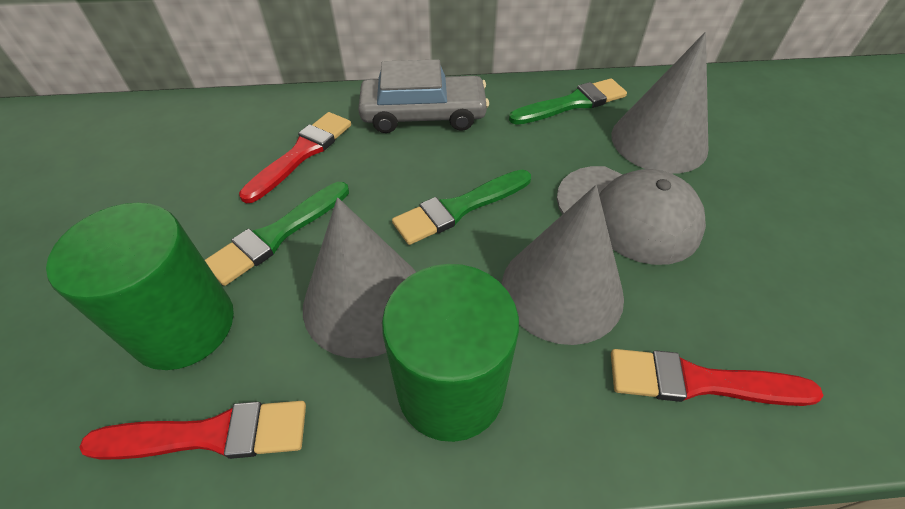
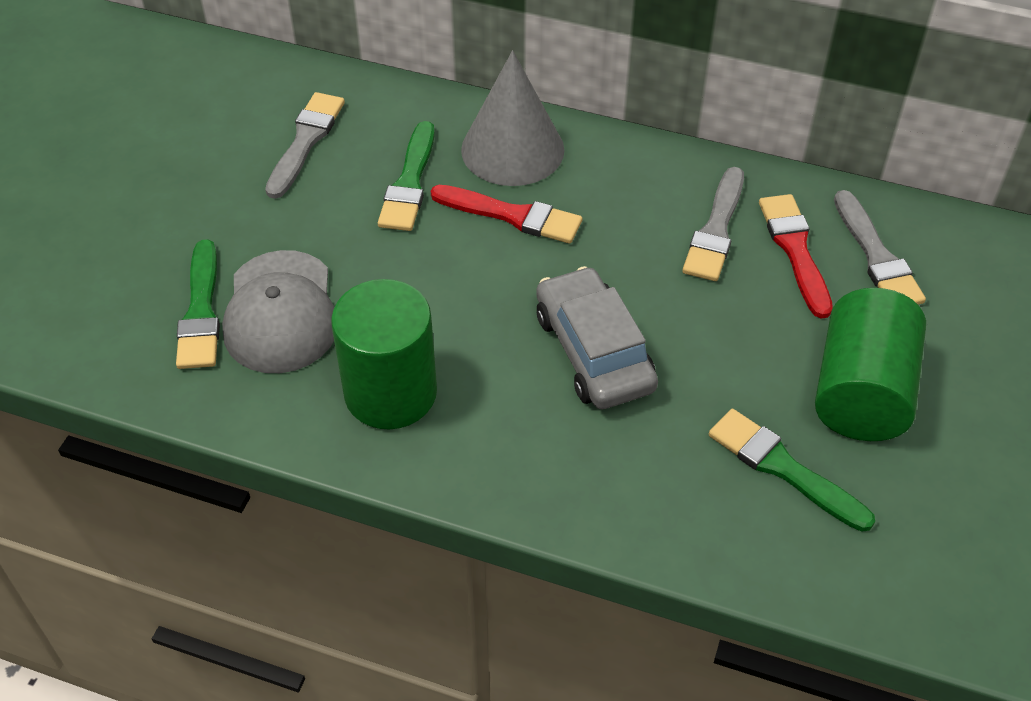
grey brush: 0 -> 3
grey cone: 3 -> 1
red brush: 3 -> 2

